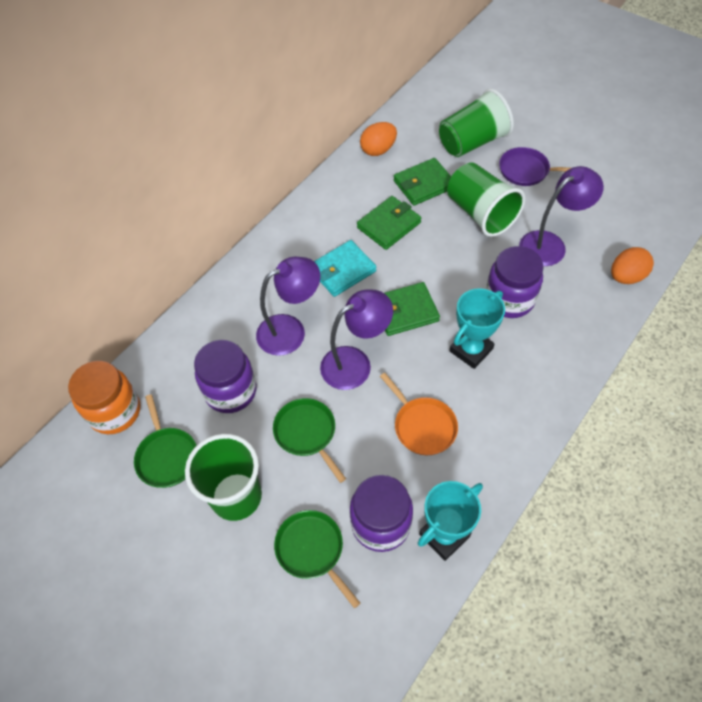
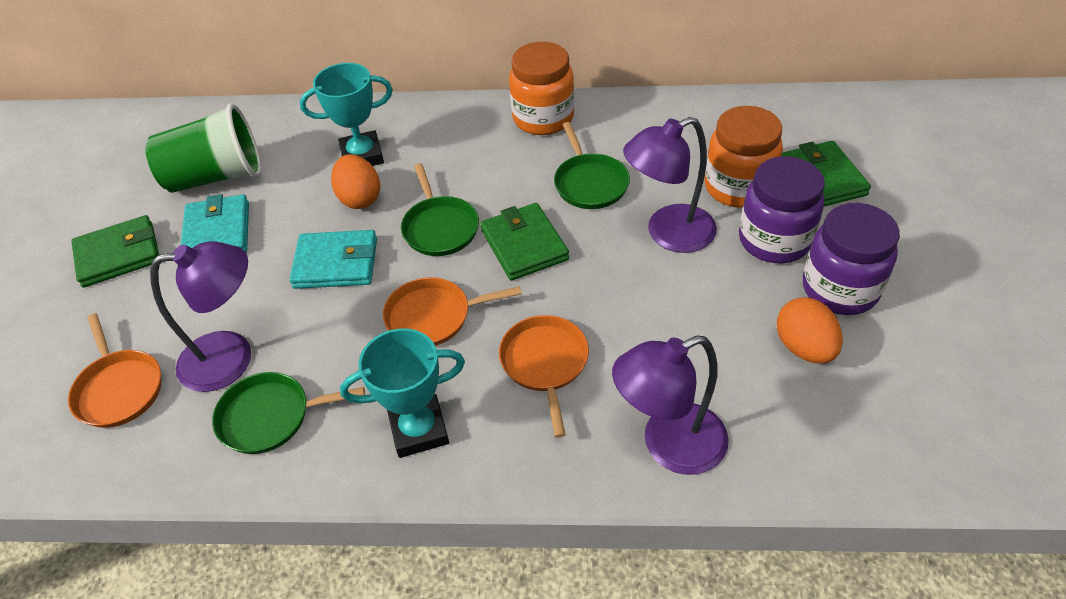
green cup: 3 -> 1
orange jar: 1 -> 2
orange pan: 1 -> 3
purple jar: 3 -> 2
purple pan: 1 -> 0
turquoise wallet: 1 -> 2

